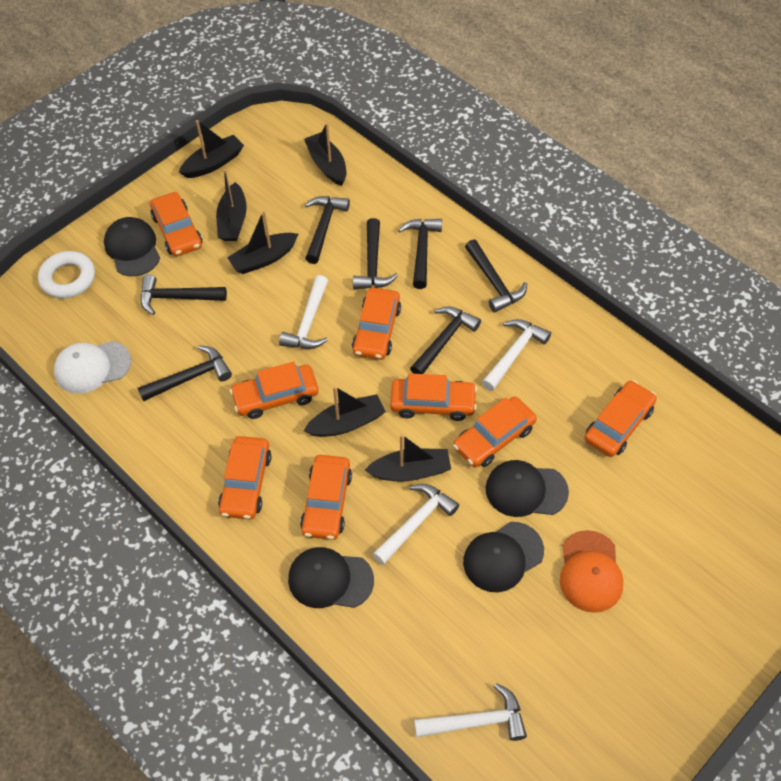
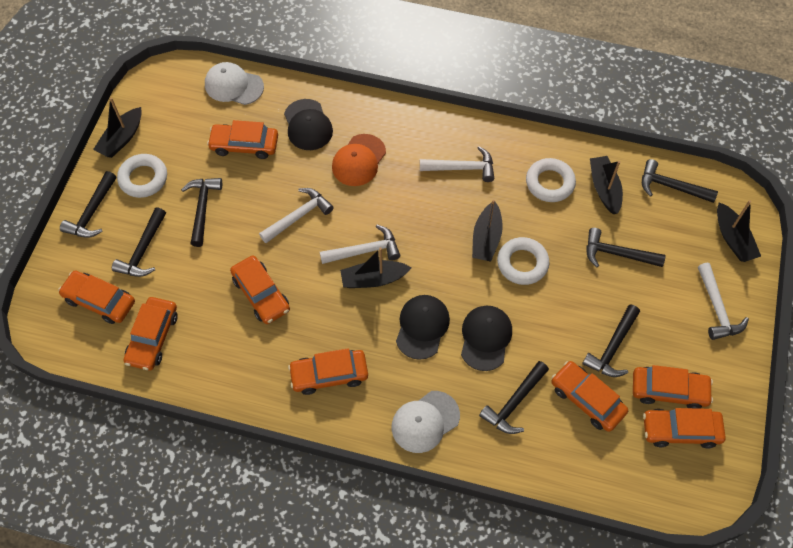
black boat: 6 -> 5
black cap: 4 -> 3
white cap: 1 -> 2
white ring: 1 -> 3

